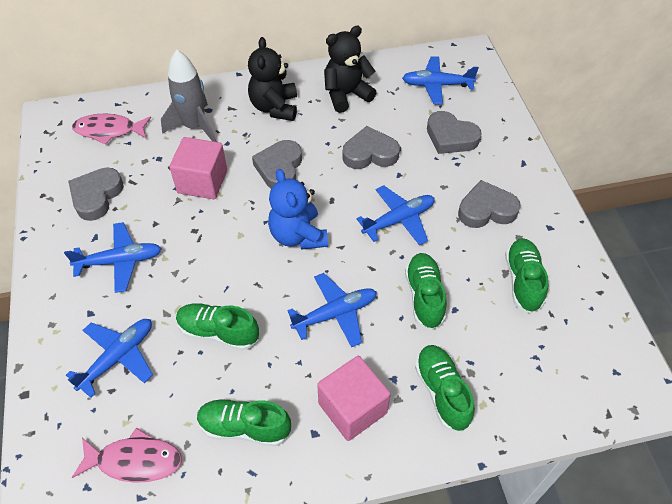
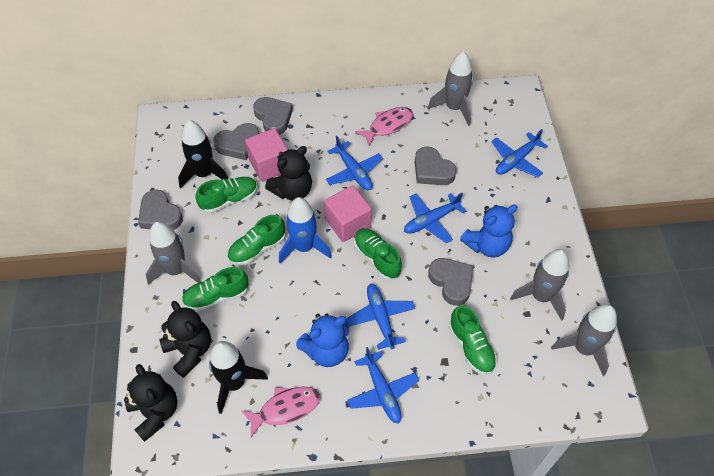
black rocket: 0 -> 2
black teddy bear: 2 -> 3
blue rocket: 0 -> 1
blue teddy bear: 1 -> 2
grey rocket: 1 -> 4

